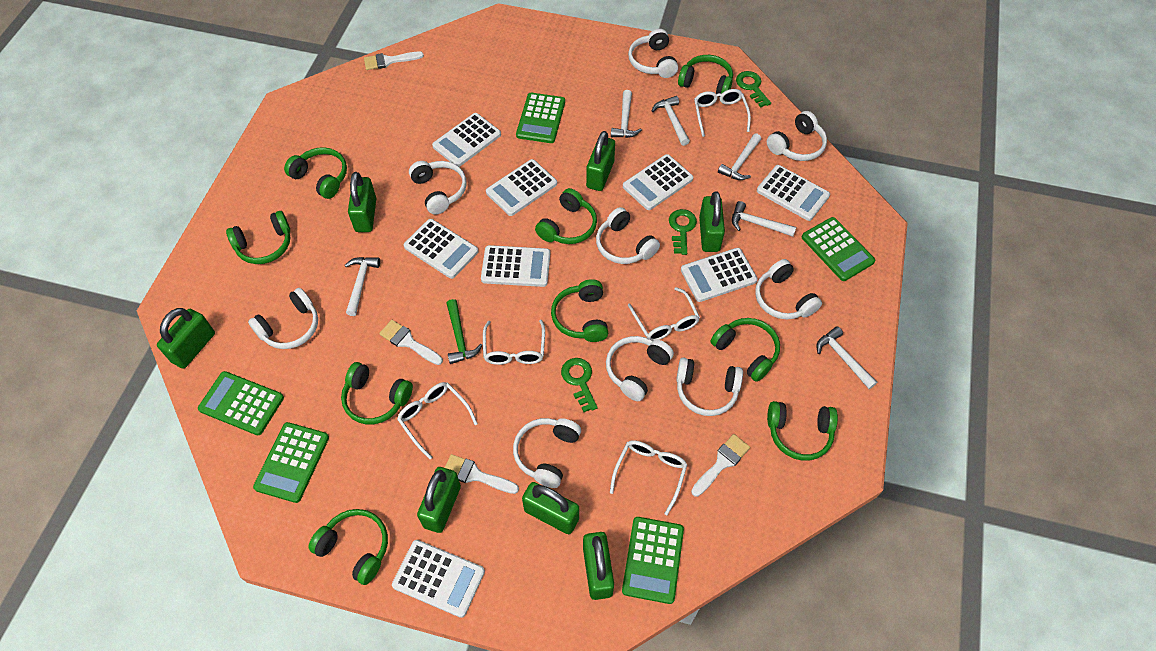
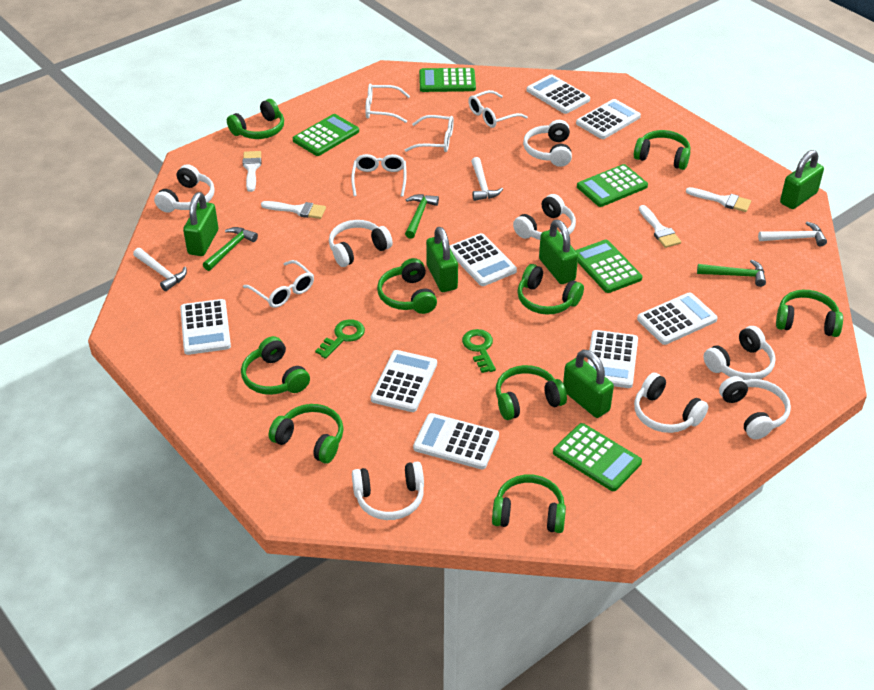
green hammer: 1 -> 3
green key: 3 -> 2
green padlock: 7 -> 5
white hammer: 6 -> 3
white headphones: 9 -> 8

